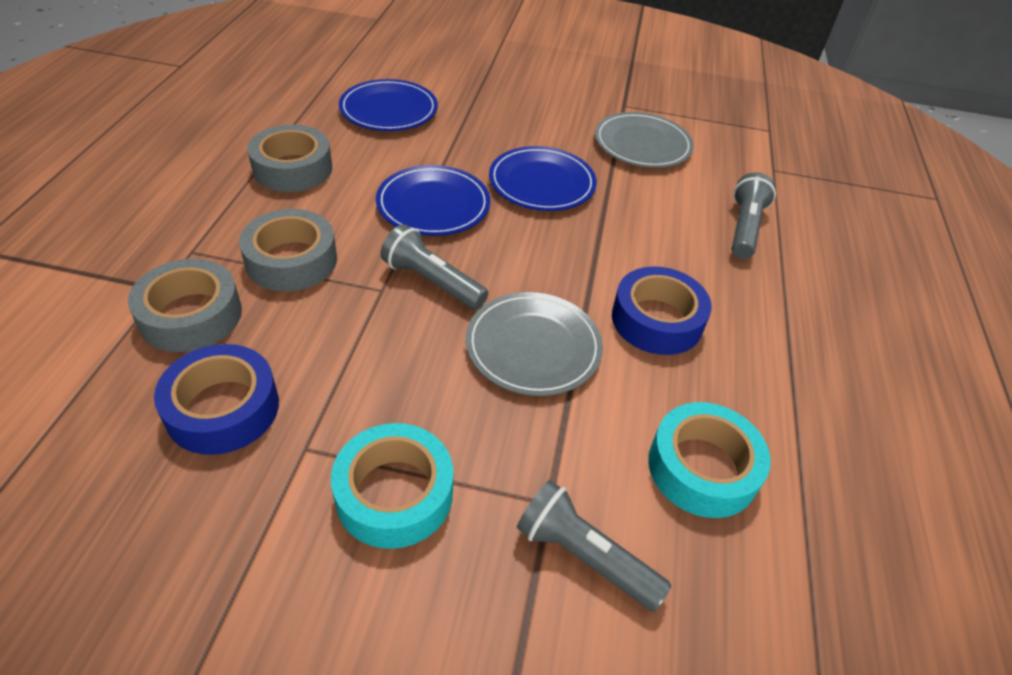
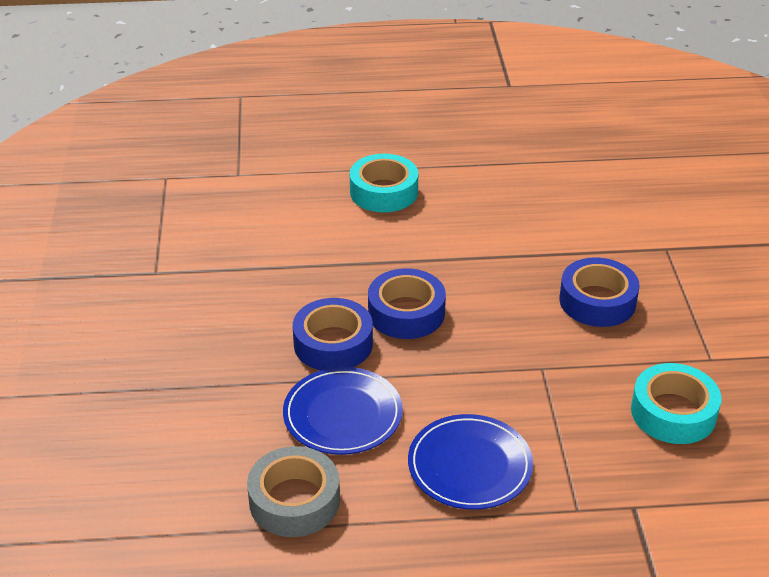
blue plate: 3 -> 2
blue tape: 2 -> 3
grey flashlight: 3 -> 0
grey plate: 2 -> 0
grey tape: 3 -> 1

